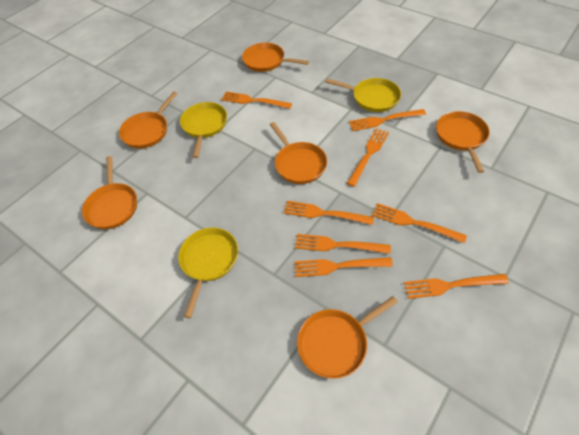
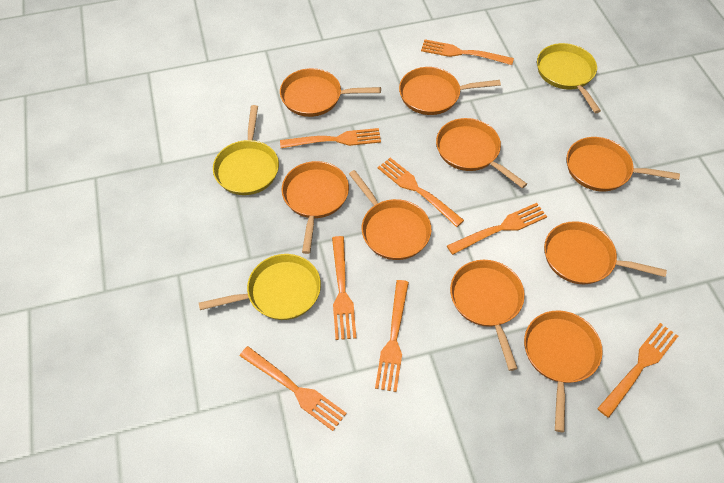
orange pan: 6 -> 9

